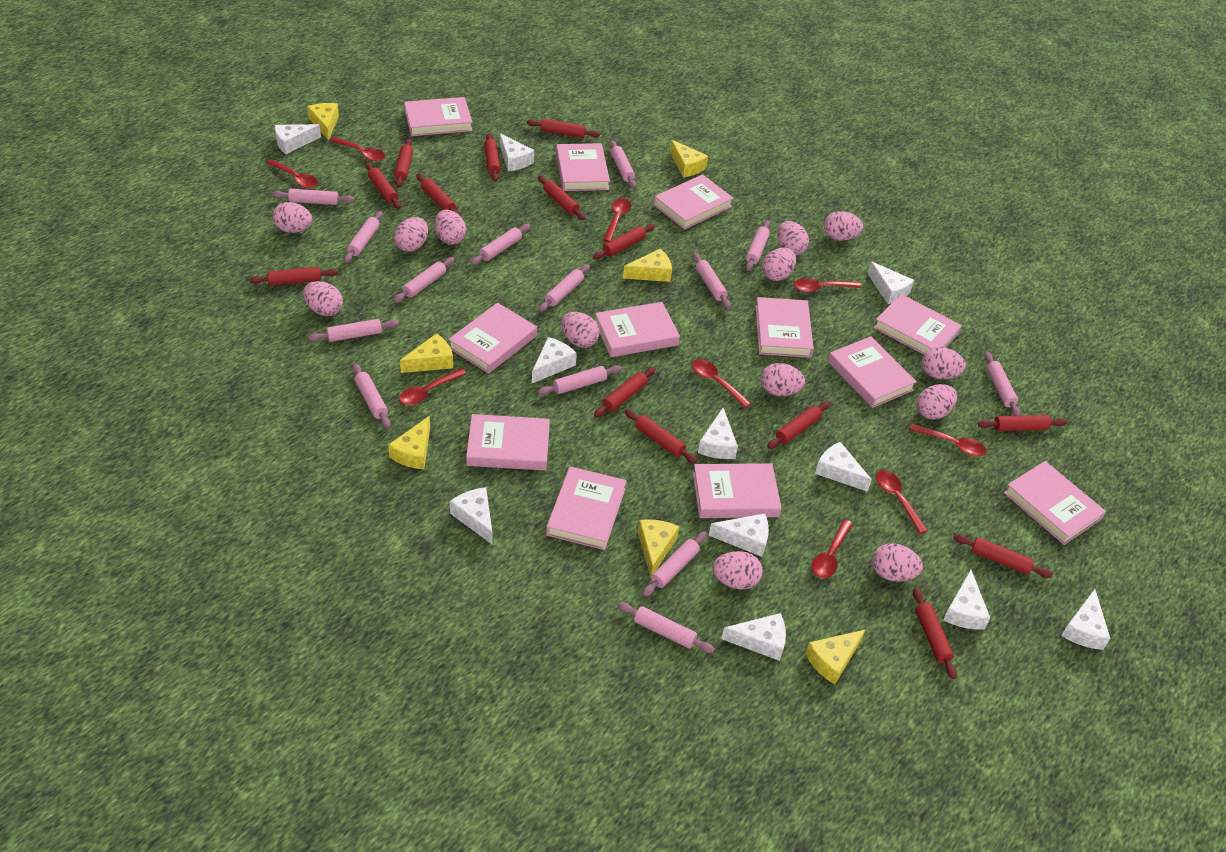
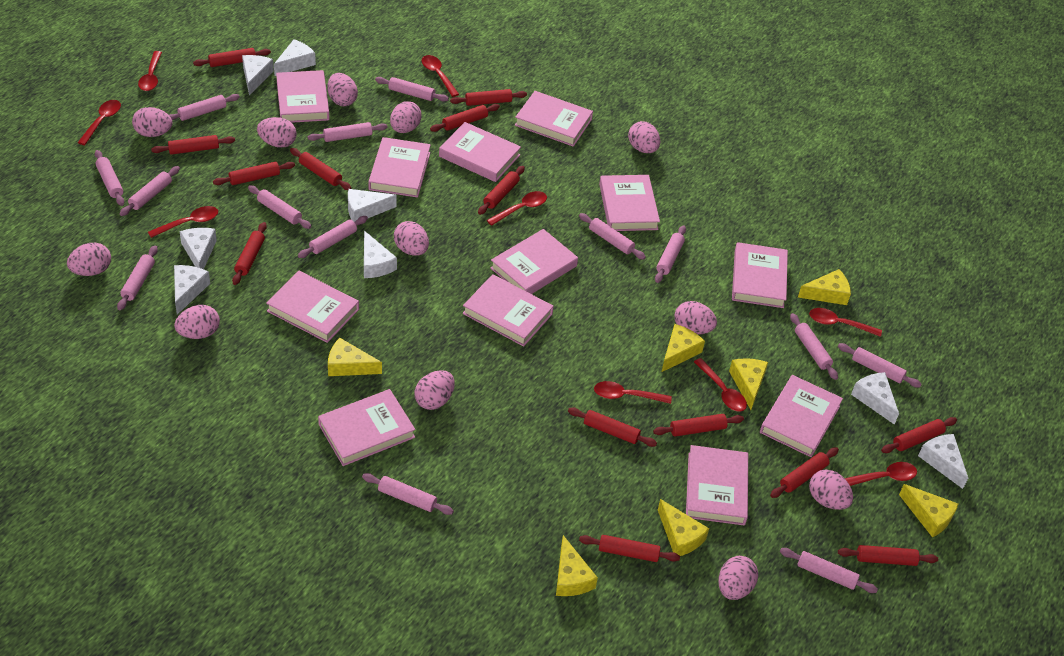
pink egg: 13 -> 12
white cheese: 11 -> 8

